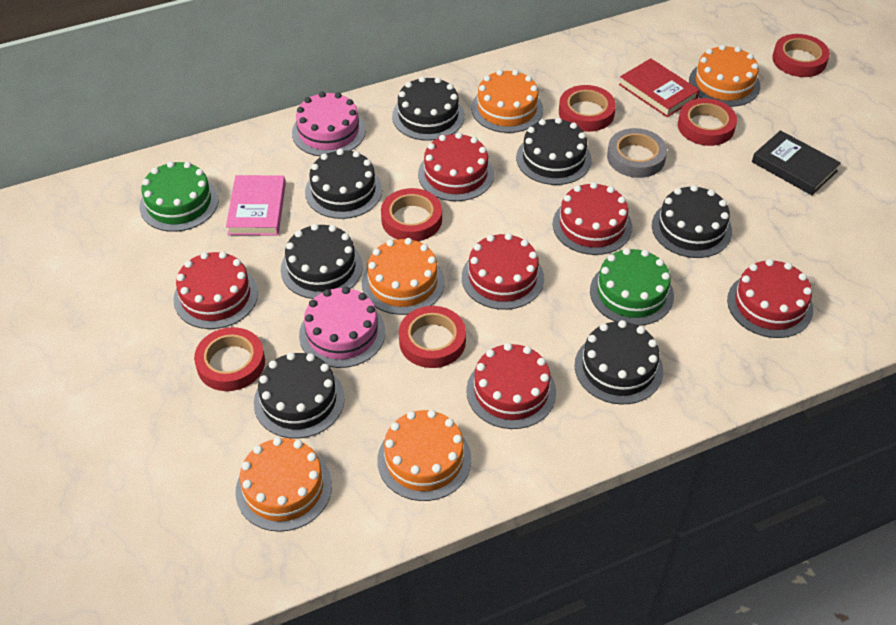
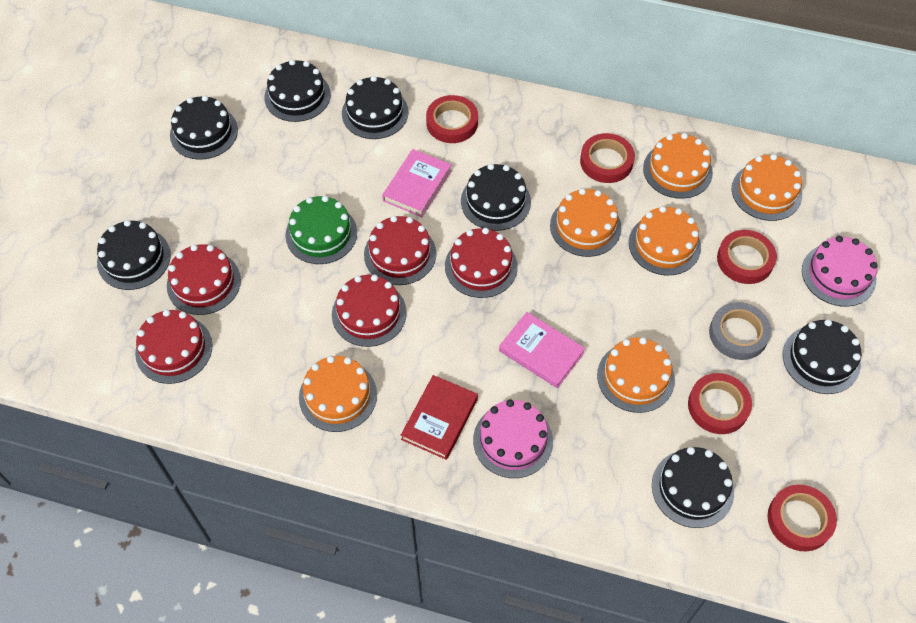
black book: 1 -> 0
green cake: 2 -> 1
orange cake: 5 -> 6
pink book: 1 -> 2
red cake: 6 -> 5
red tape: 6 -> 5

